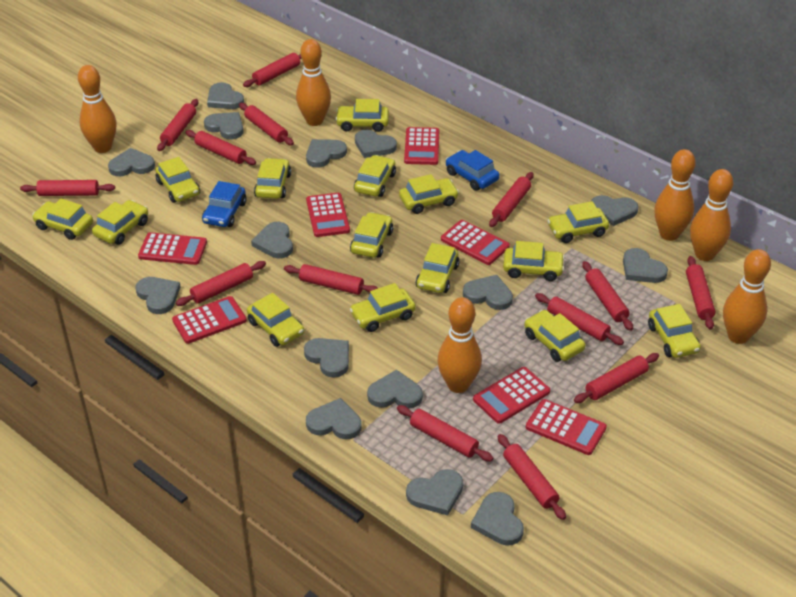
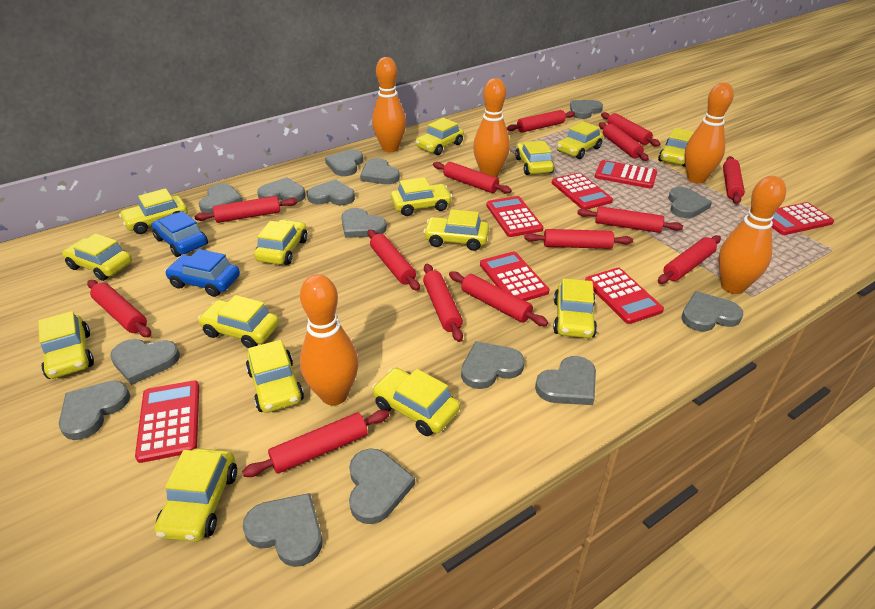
orange bowling pin: 6 -> 5

